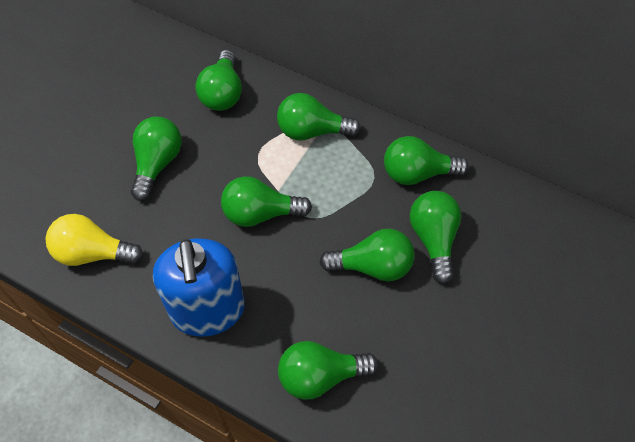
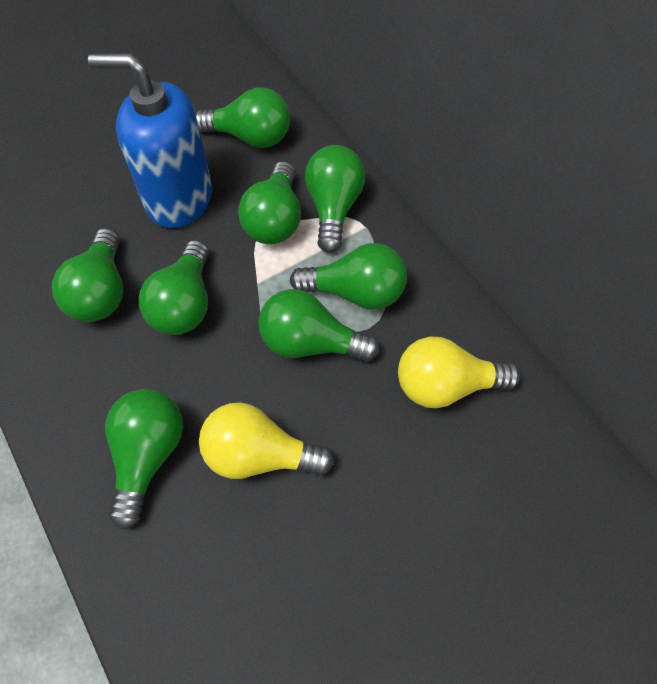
yellow light bulb: 1 -> 2

